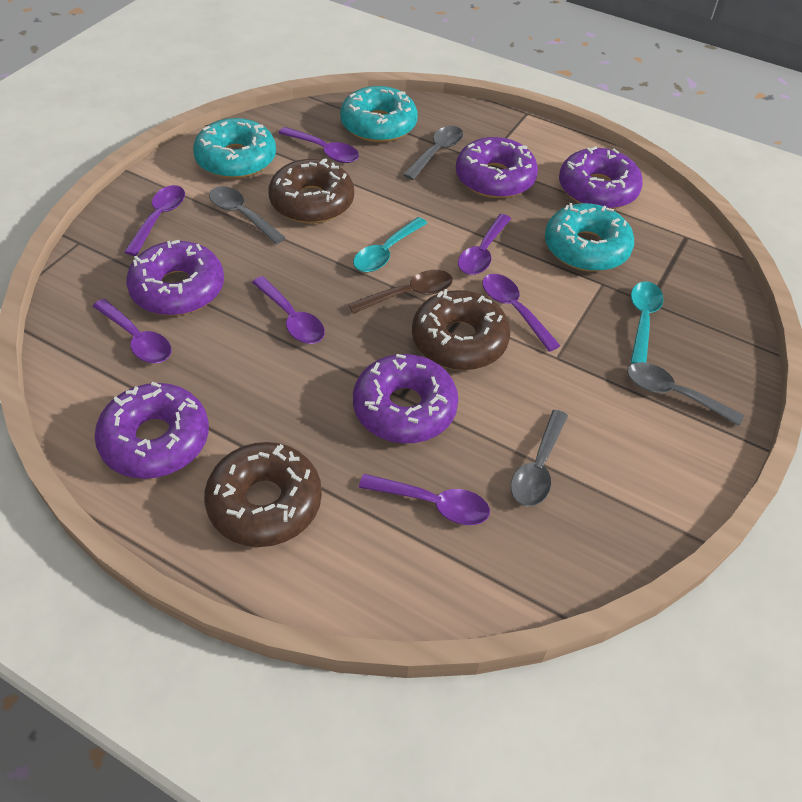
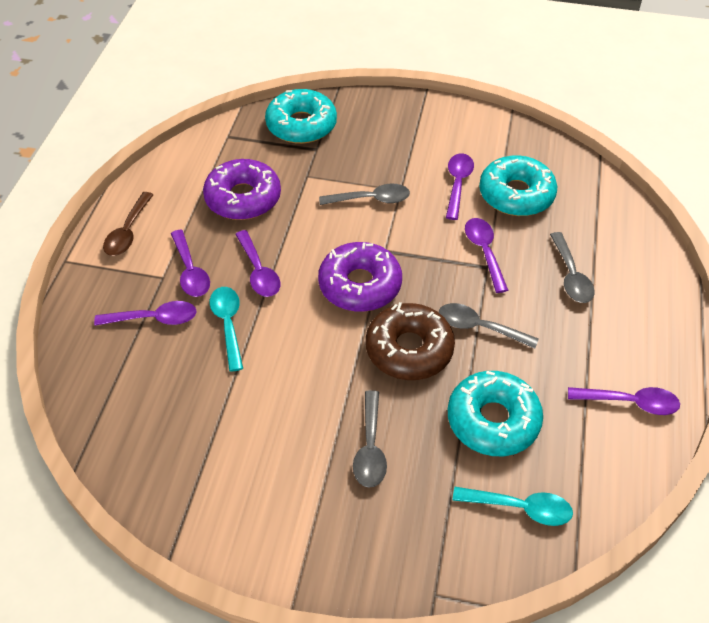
brown donut: 3 -> 1
purple donut: 5 -> 2
purple spoon: 7 -> 6

